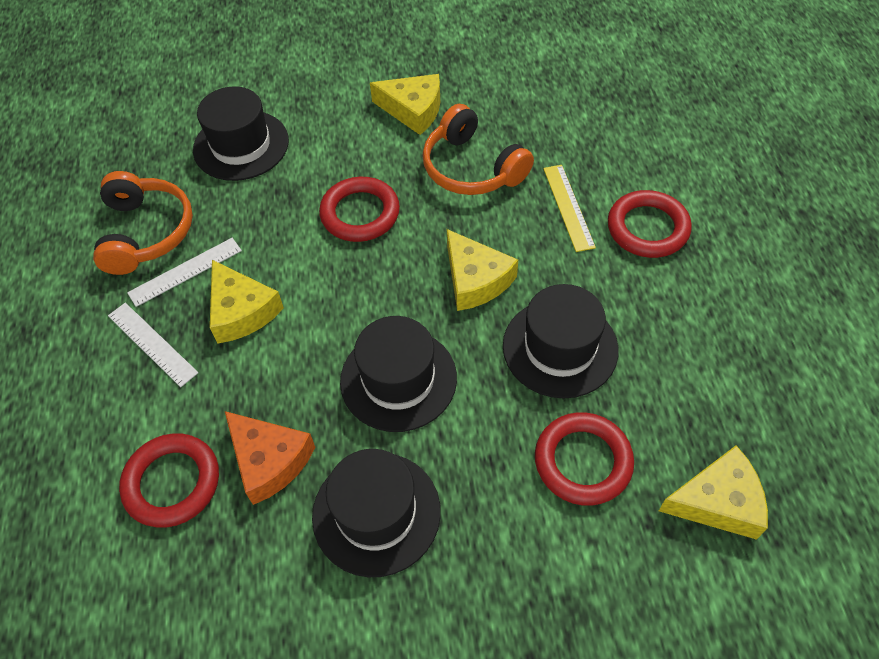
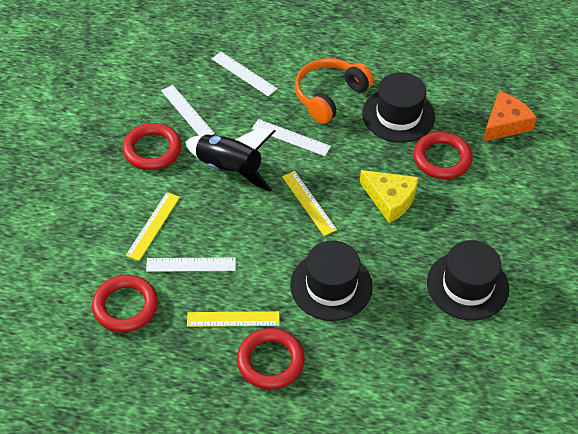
black hat: 4 -> 3
black rocket: 0 -> 1
orange headphones: 2 -> 1
white ruler: 2 -> 4
yellow cheese: 4 -> 1
yellow ruler: 1 -> 3

